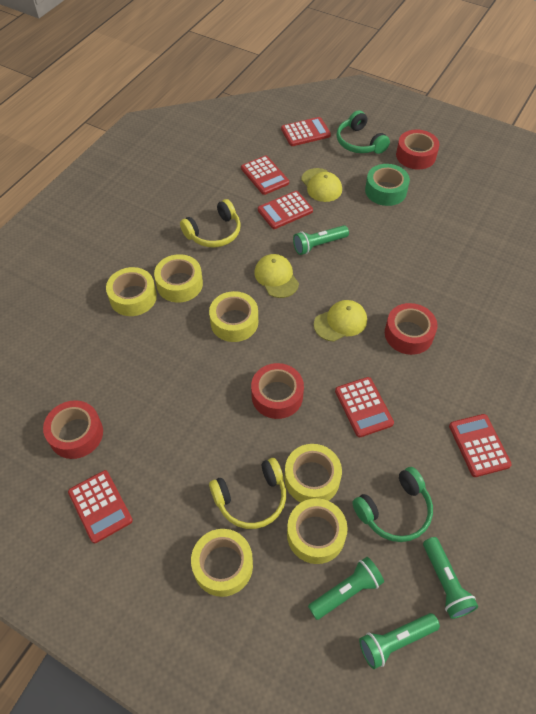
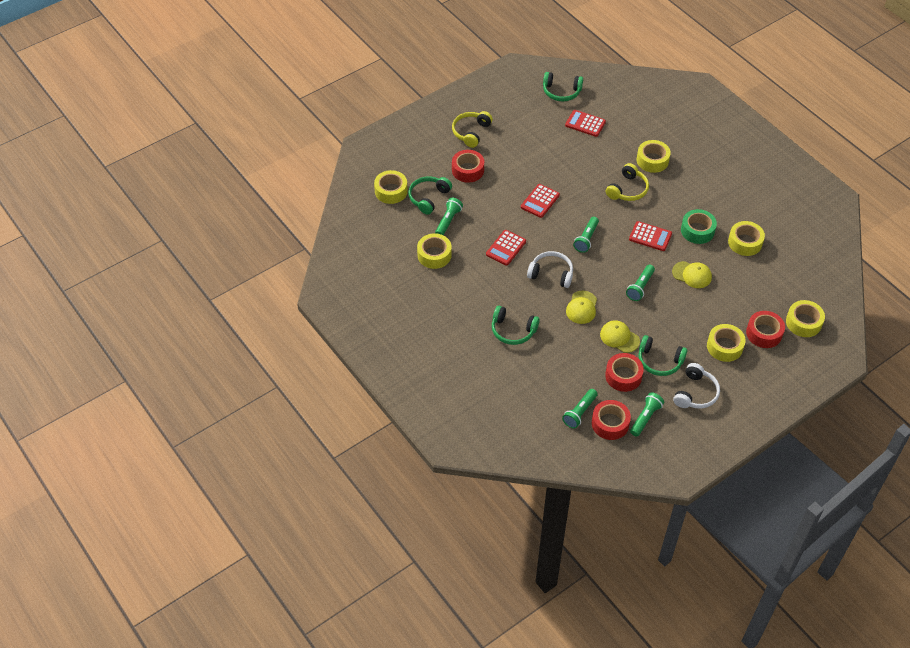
green flashlight: 4 -> 5
green headphones: 2 -> 4
red calculator: 6 -> 4
white headphones: 0 -> 2

